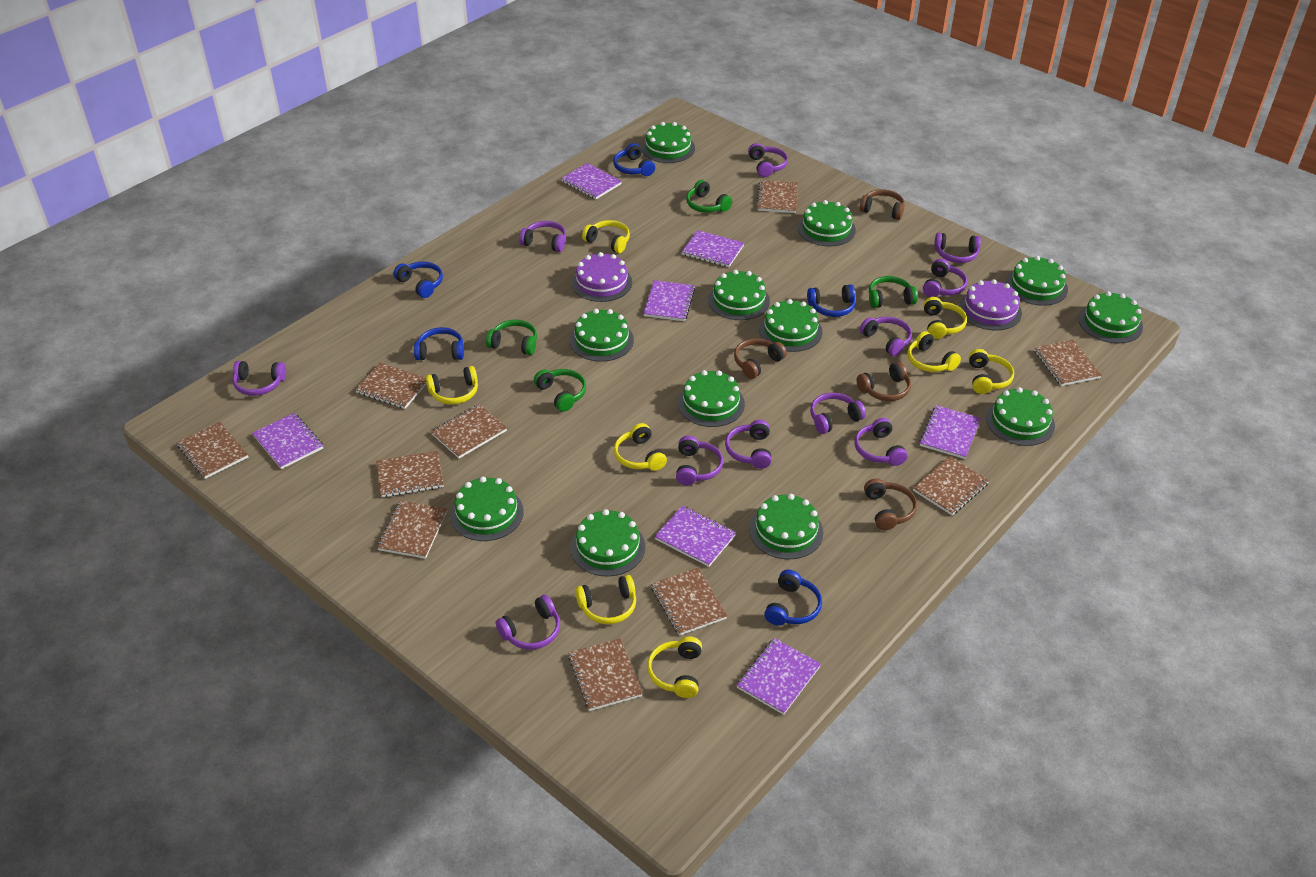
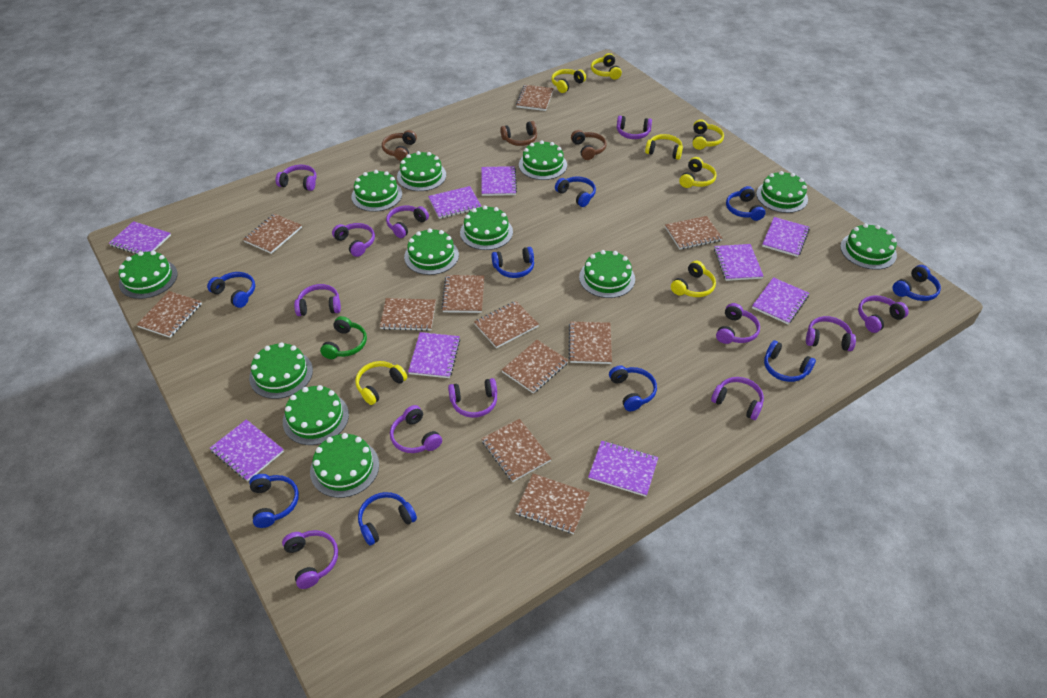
blue headphones: 5 -> 9
brown headphones: 4 -> 3
brown notebook: 10 -> 11
green headphones: 4 -> 1
purple cake: 2 -> 0
purple headphones: 11 -> 12
purple notebook: 7 -> 9
yellow headphones: 8 -> 7

